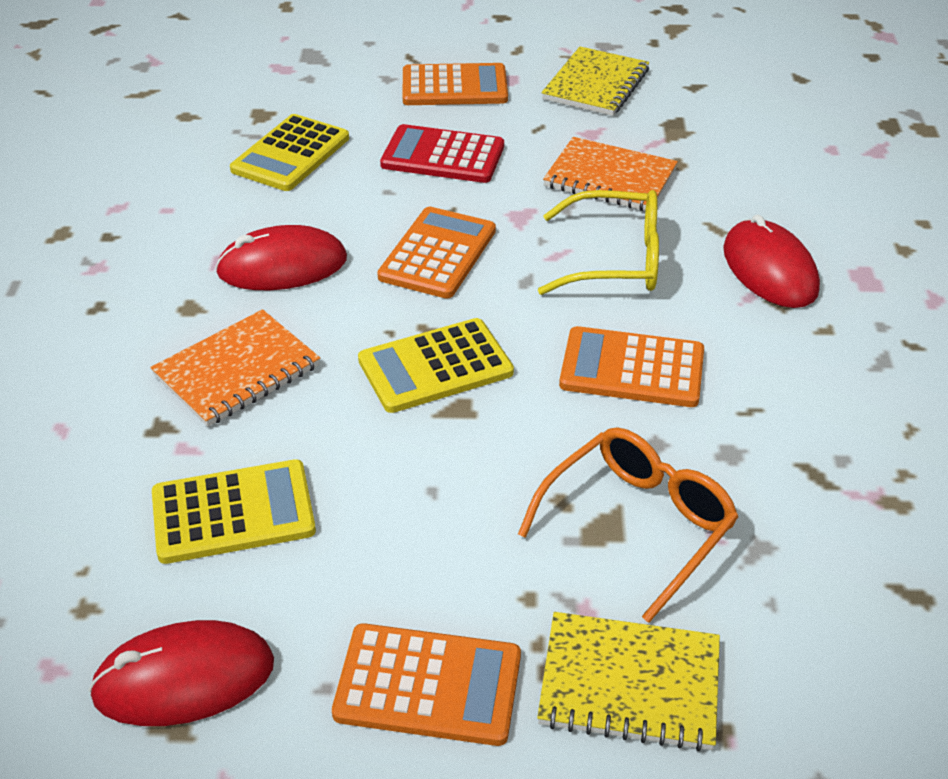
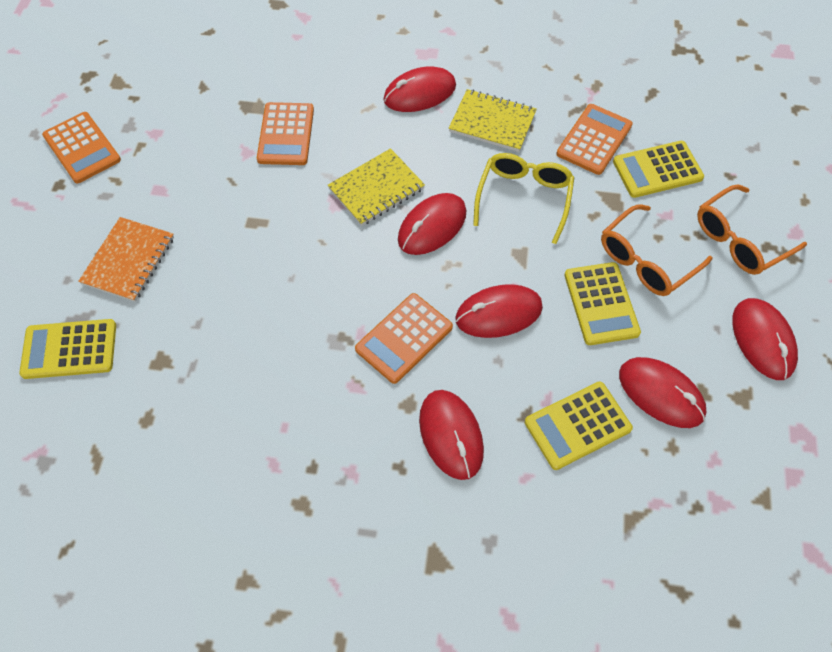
orange glasses: 1 -> 2
orange notebook: 2 -> 1
red calculator: 1 -> 0
red mouse: 3 -> 6
yellow calculator: 3 -> 4

